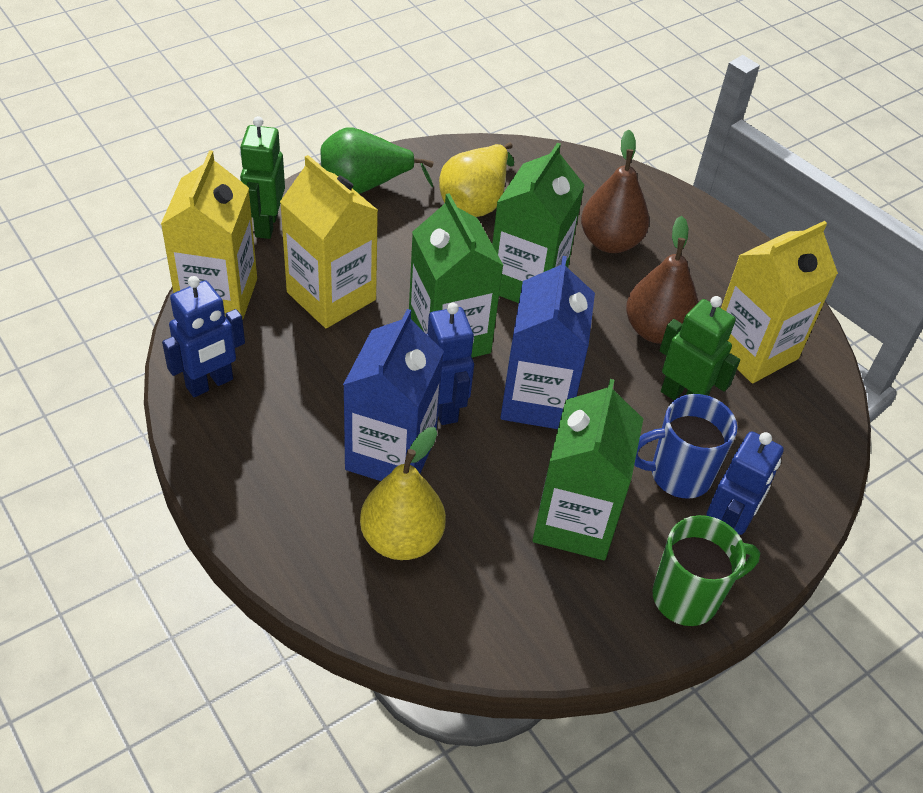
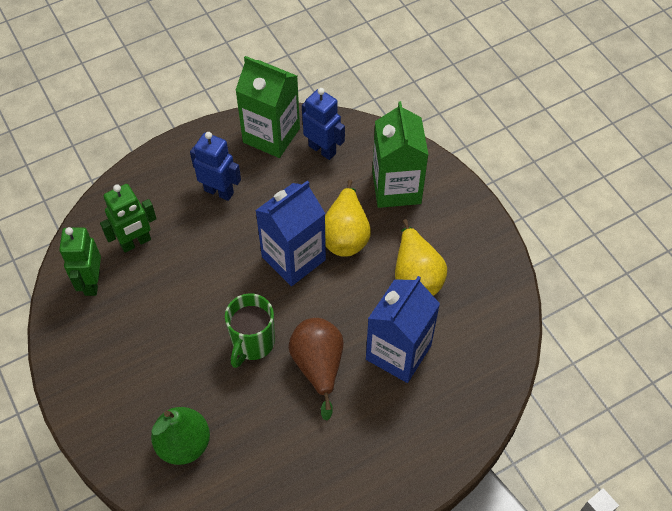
blue mug: 1 -> 0
blue robot: 3 -> 2
brown pear: 2 -> 1
green carton: 3 -> 2
yellow carton: 3 -> 0

